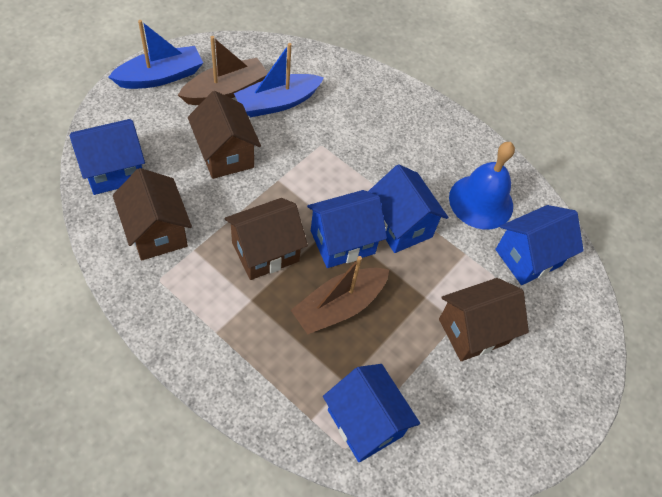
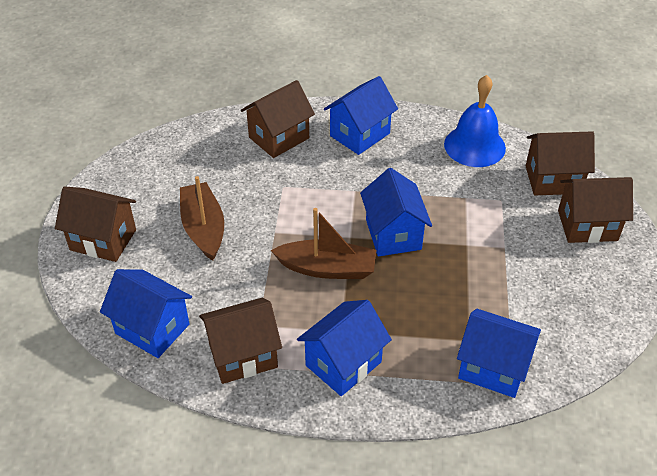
blue boat: 2 -> 0
brown house: 4 -> 5

